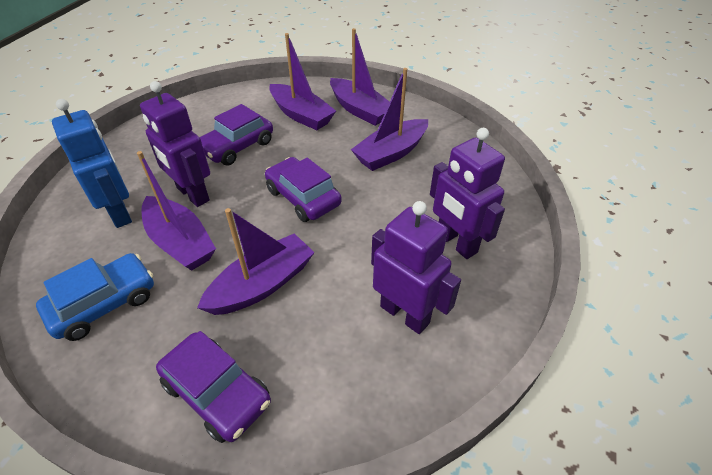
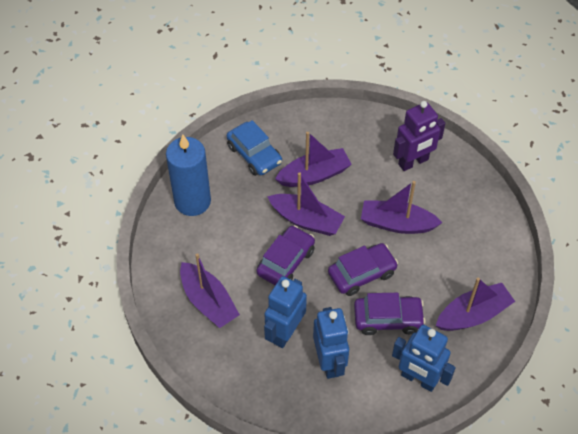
blue candle: 0 -> 1
blue robot: 1 -> 3
purple robot: 3 -> 1

